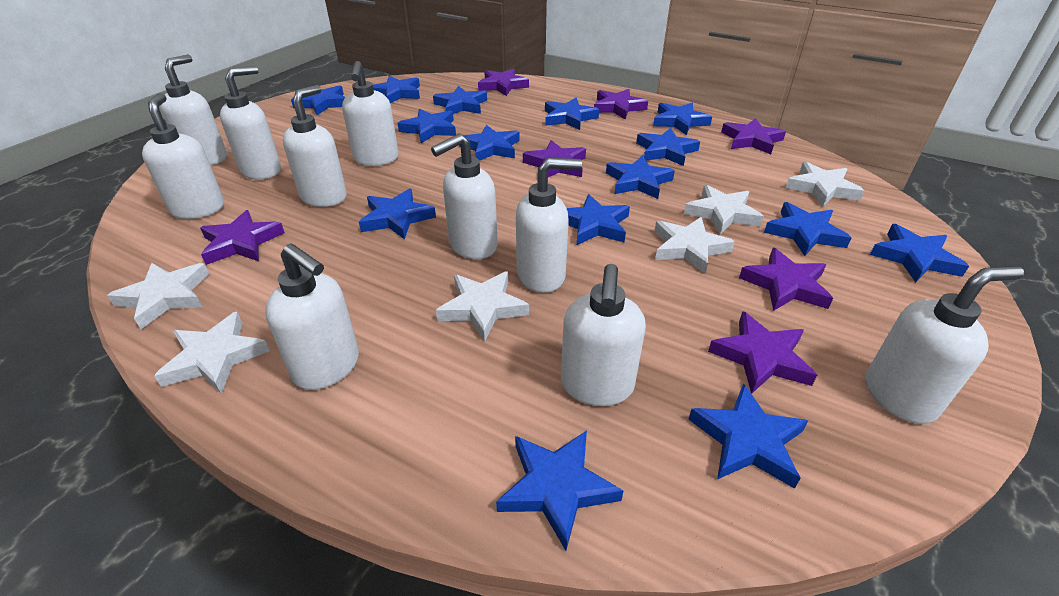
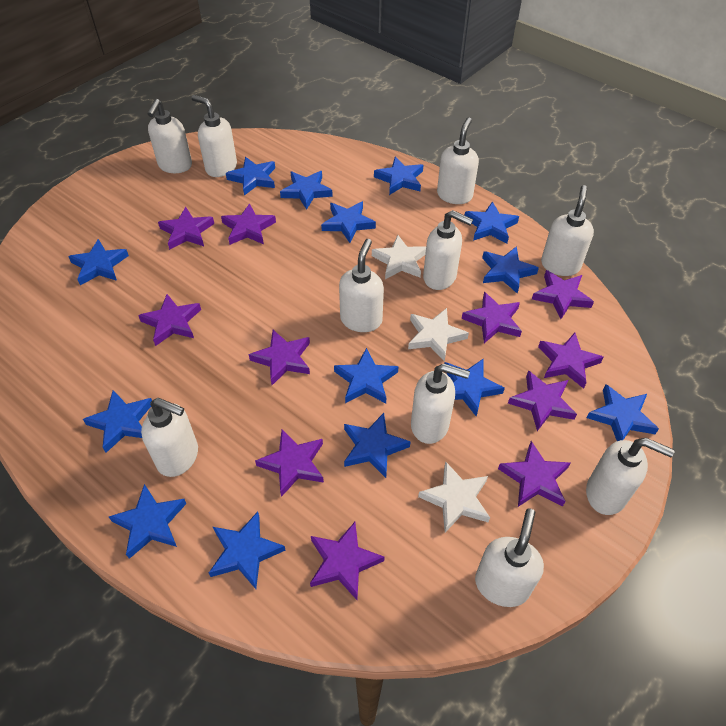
blue star: 15 -> 14
purple star: 7 -> 11
white star: 6 -> 3

